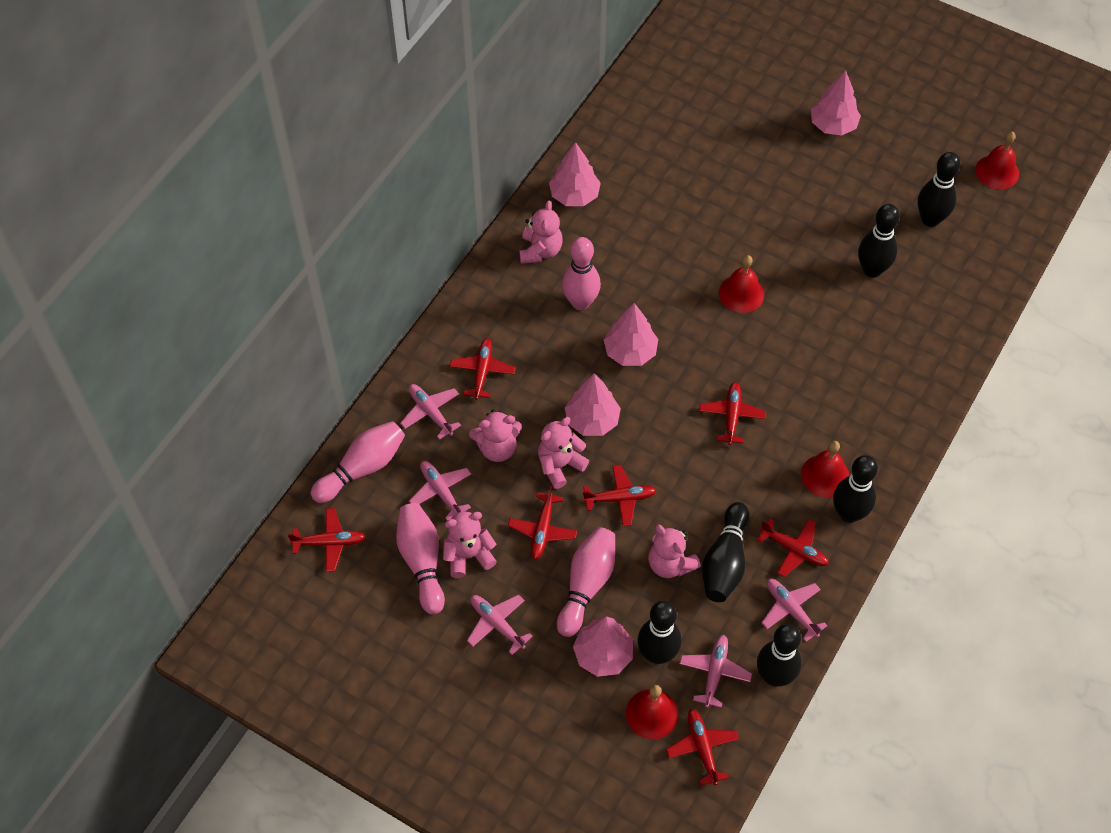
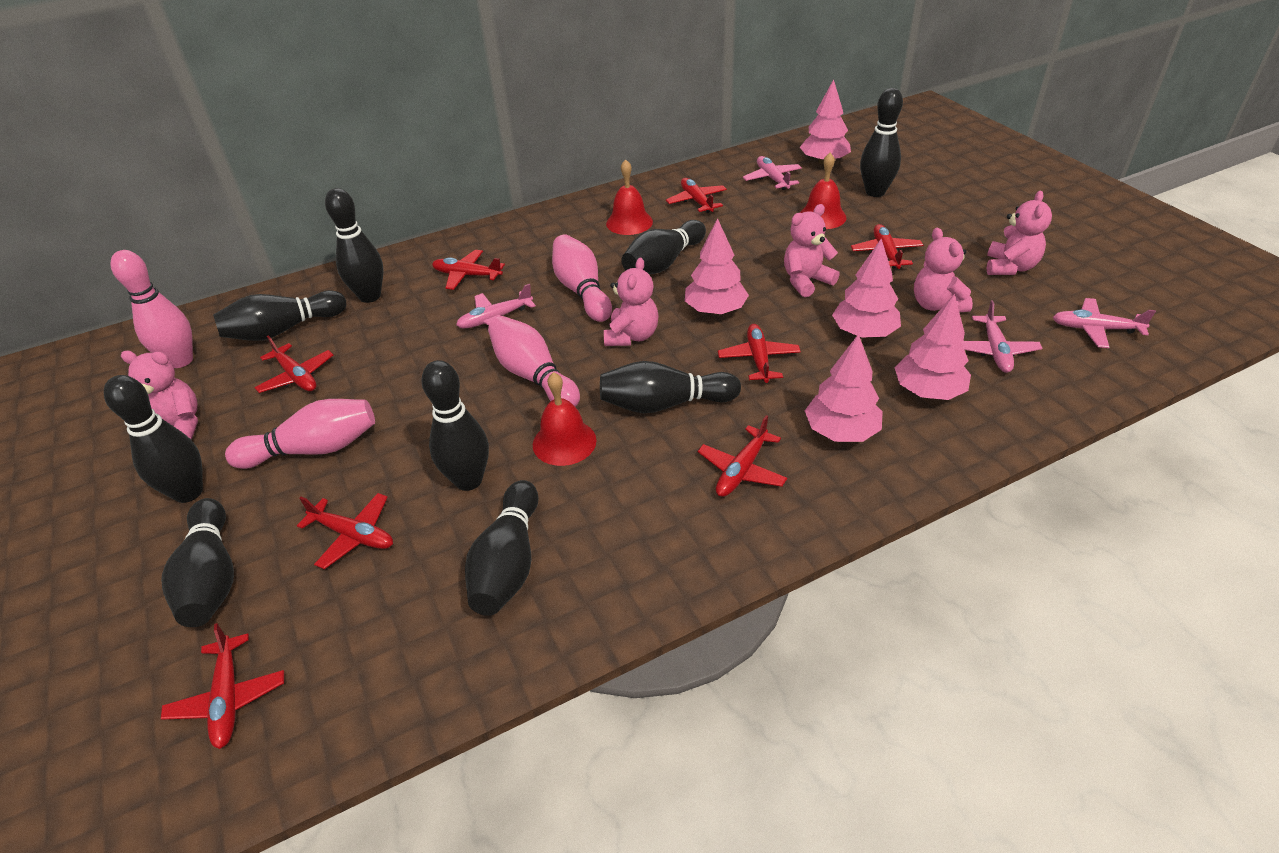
black bowling pin: 6 -> 9
pink plane: 5 -> 4
red bell: 4 -> 3
red plane: 7 -> 8

